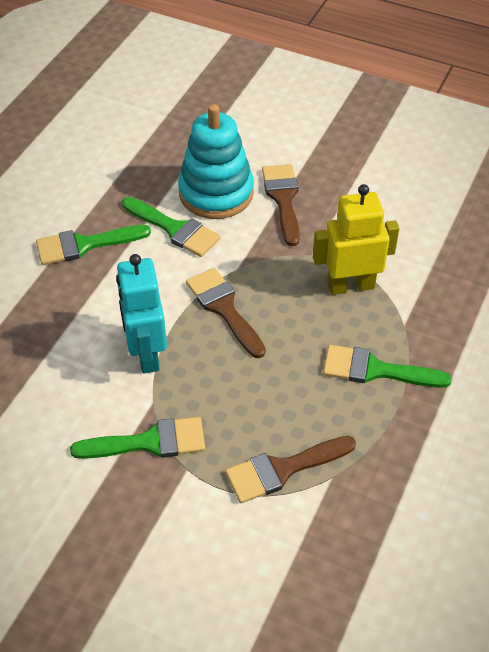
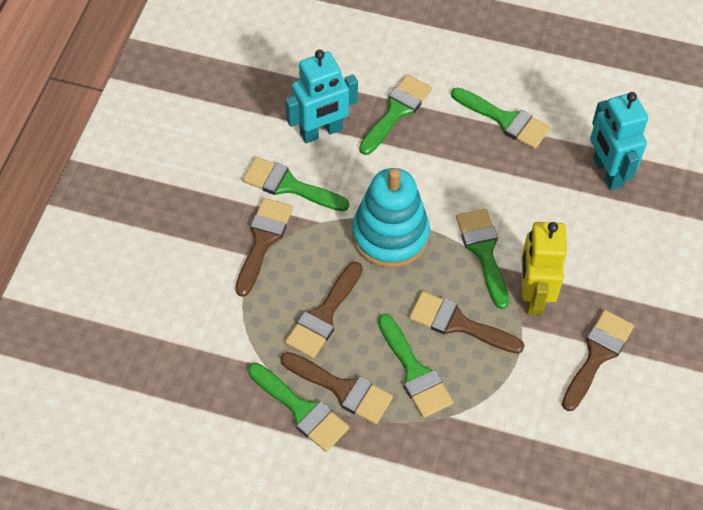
brown brush: 3 -> 5
green brush: 4 -> 6
turquoise robot: 1 -> 2

